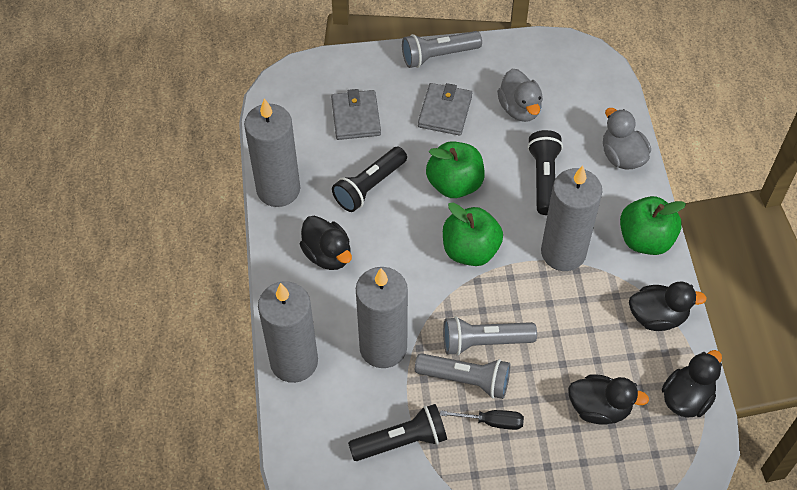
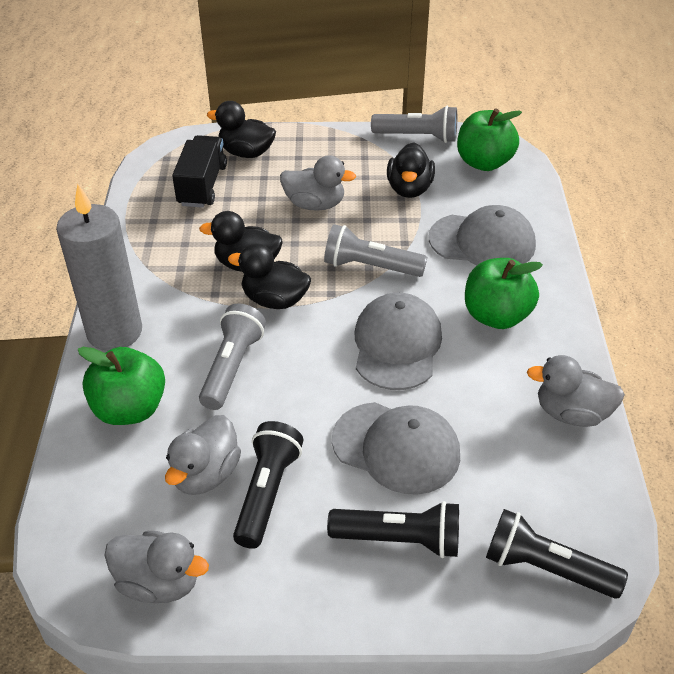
black screwdriver: 1 -> 0
black truck: 0 -> 1
grey candle: 4 -> 1
grey cap: 0 -> 3
grey duck: 2 -> 4
grey wallet: 2 -> 0

